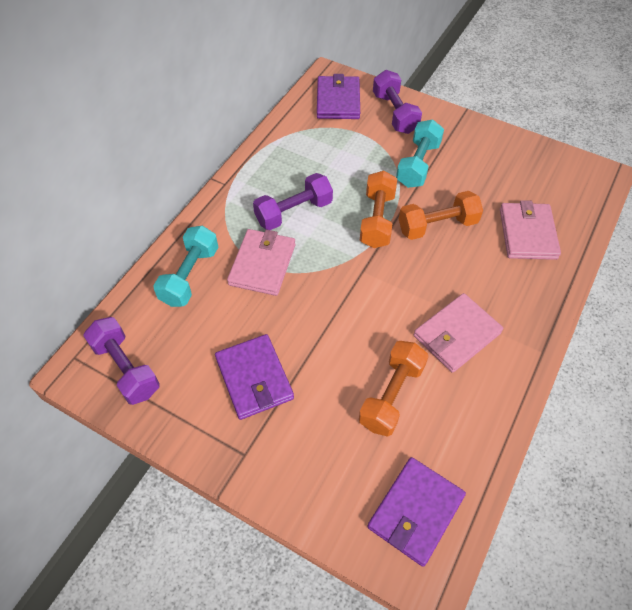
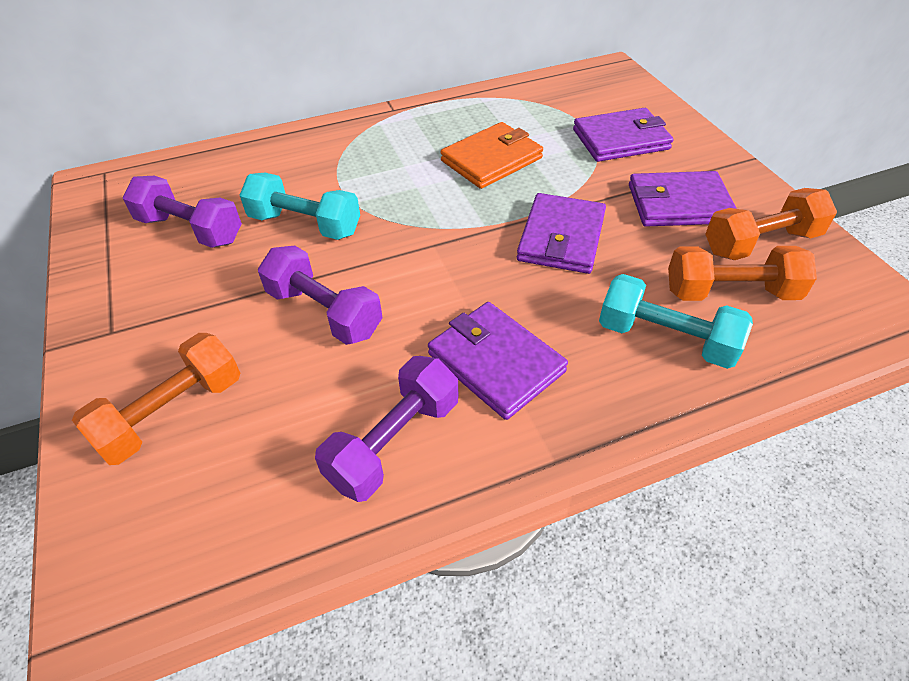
orange wallet: 0 -> 1
pink wallet: 3 -> 0
purple wallet: 3 -> 4

